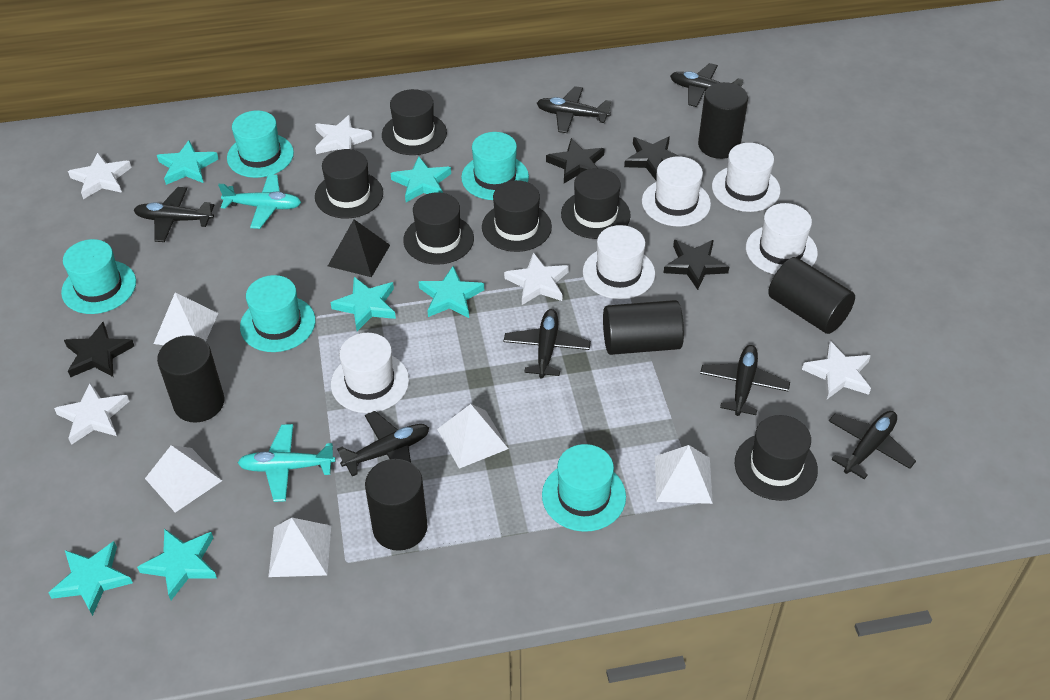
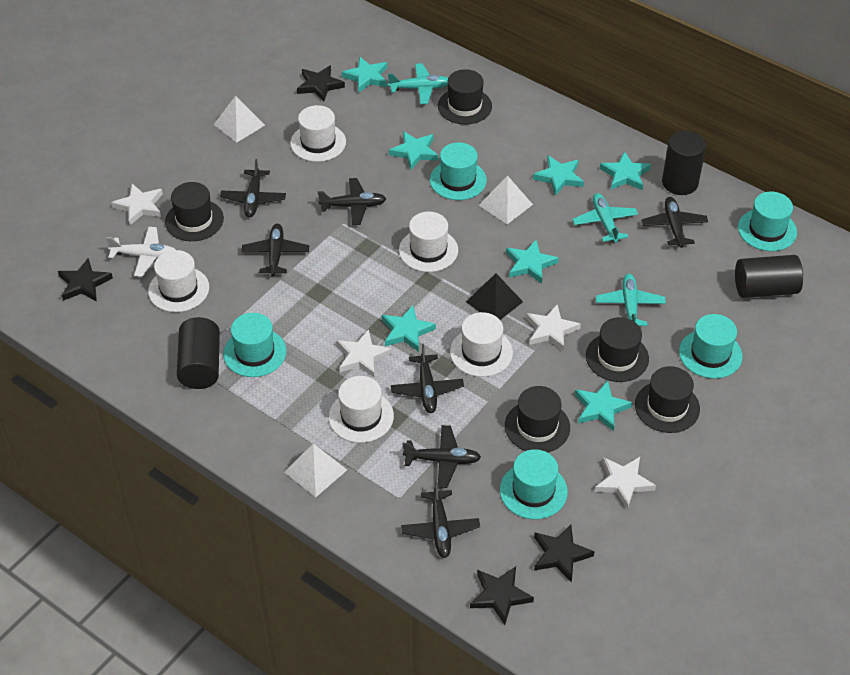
black cylinder: 5 -> 3
black hat: 6 -> 5
turquoise plane: 2 -> 3
turquoise star: 6 -> 7
white plane: 0 -> 1
white pyramid: 5 -> 3
white star: 5 -> 4

